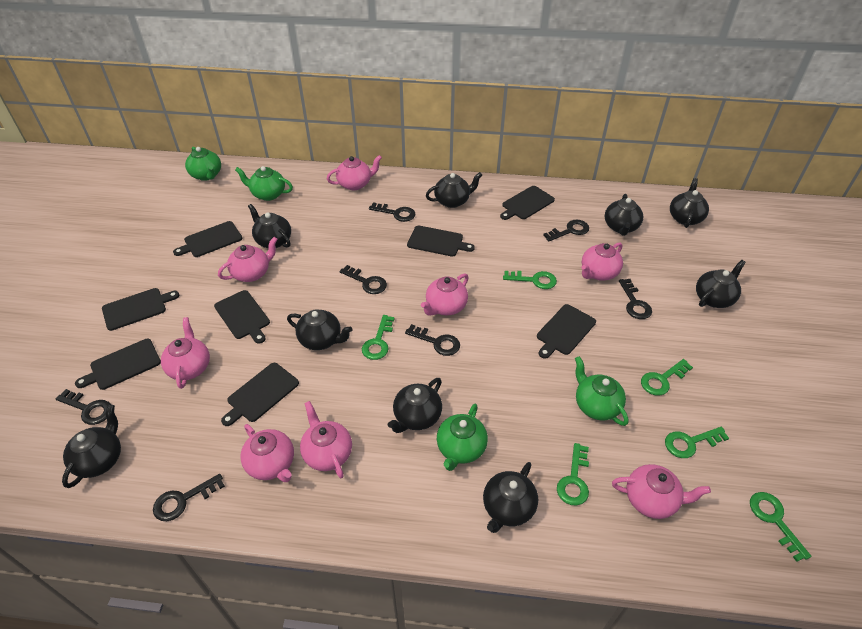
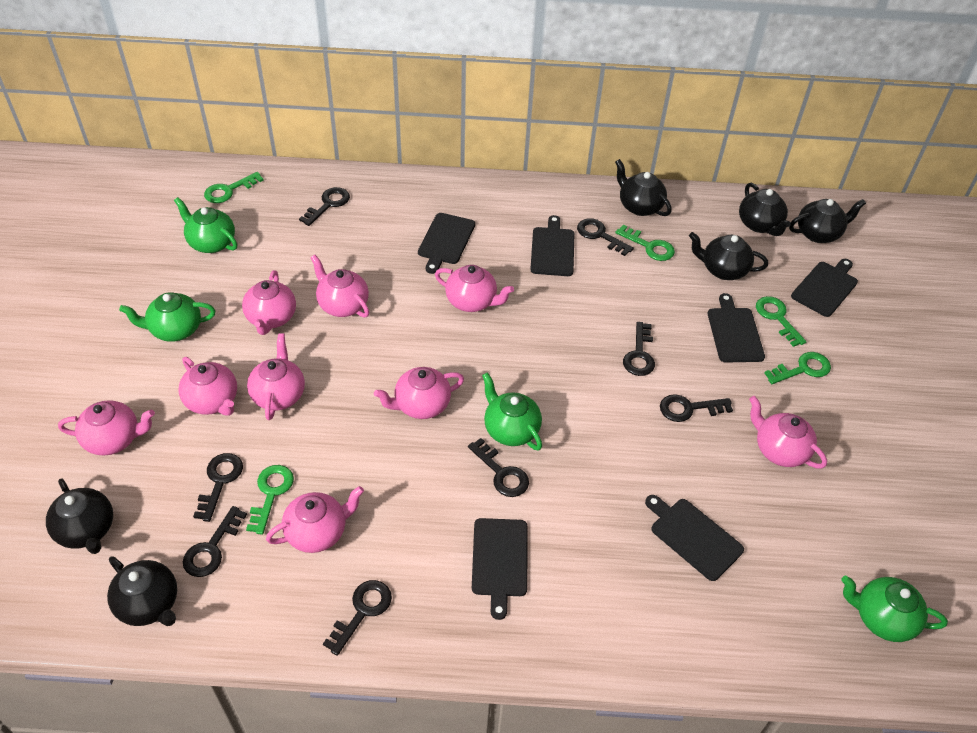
black cutting board: 8 -> 6
black key: 7 -> 8
black teapot: 9 -> 6
green key: 6 -> 5
pink teapot: 8 -> 9

